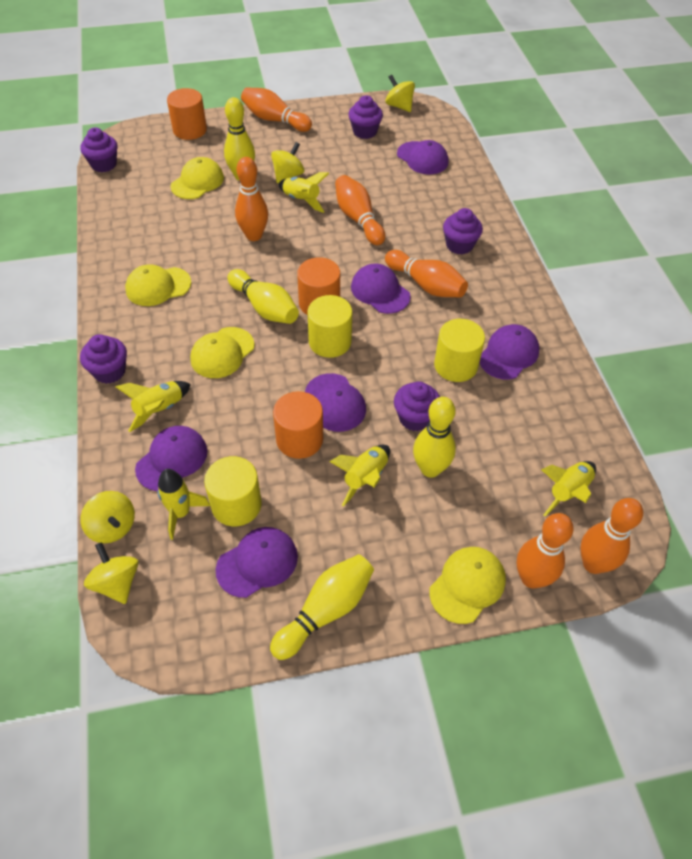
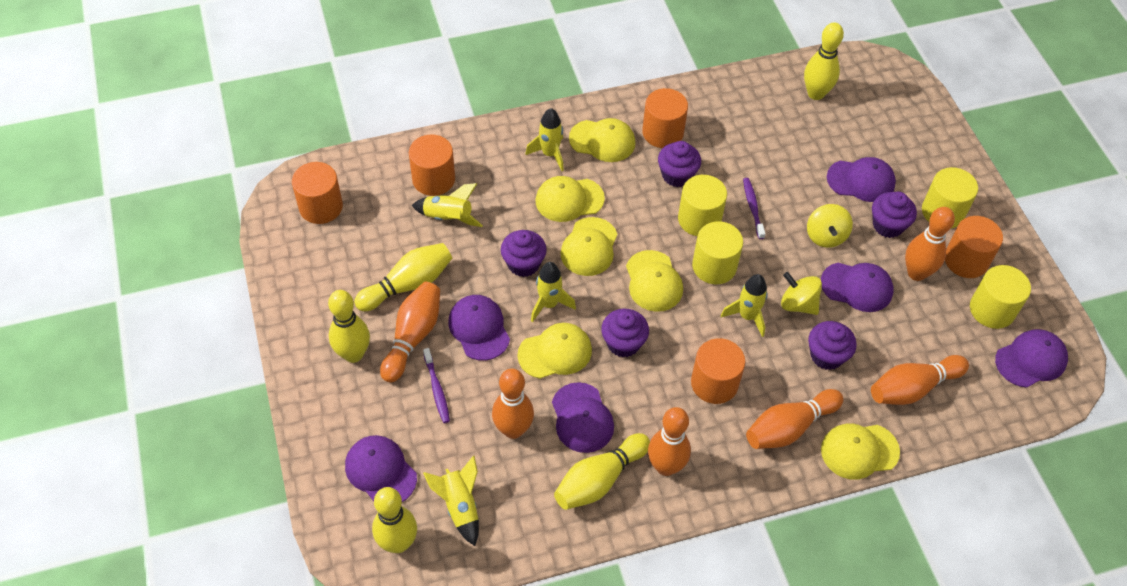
orange cylinder: 3 -> 5
purple toothbrush: 0 -> 2
yellow bowling pin: 4 -> 5
yellow cap: 4 -> 6
yellow cylinder: 3 -> 4
yellow spinning top: 4 -> 2

